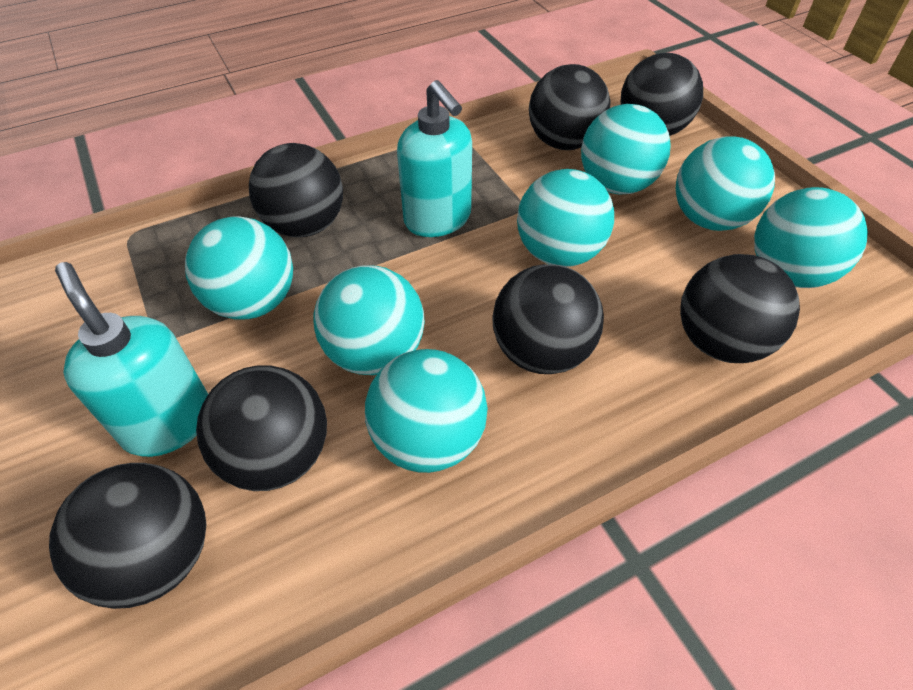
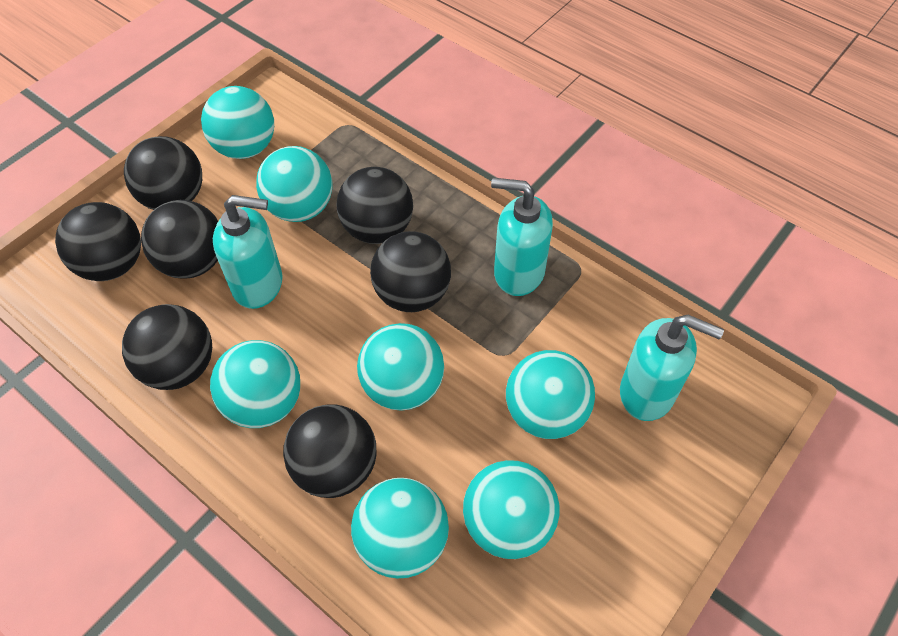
turquoise soap dispenser: 2 -> 3

